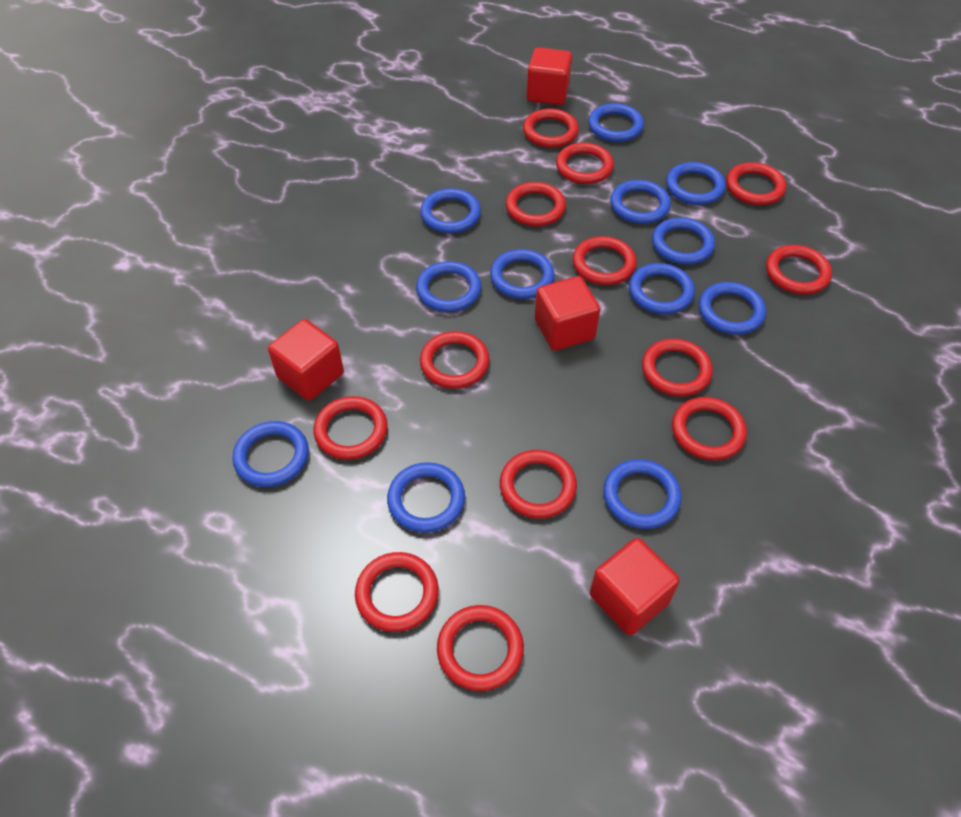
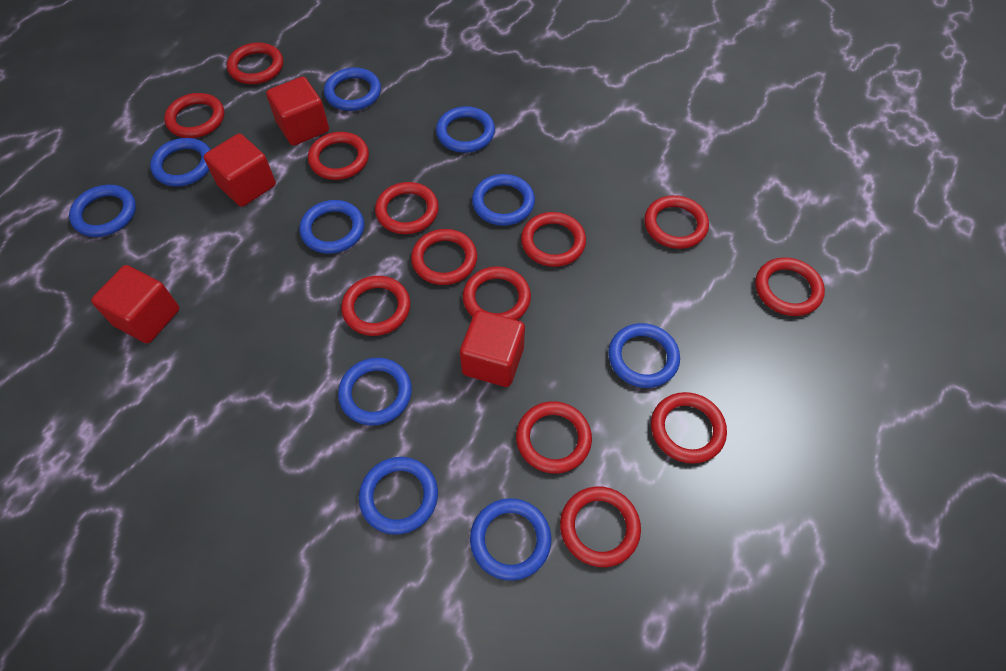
blue ring: 12 -> 10

